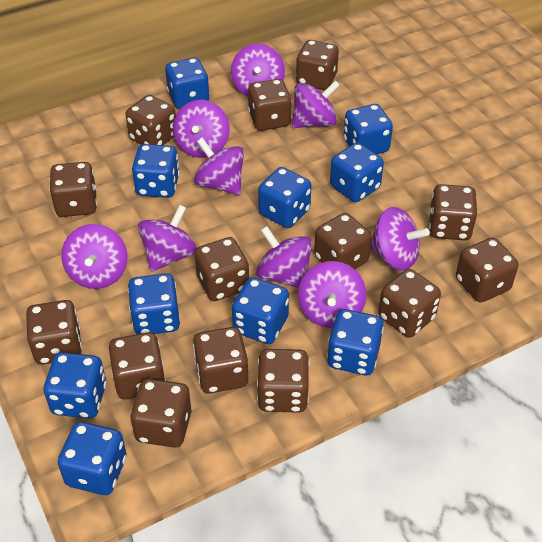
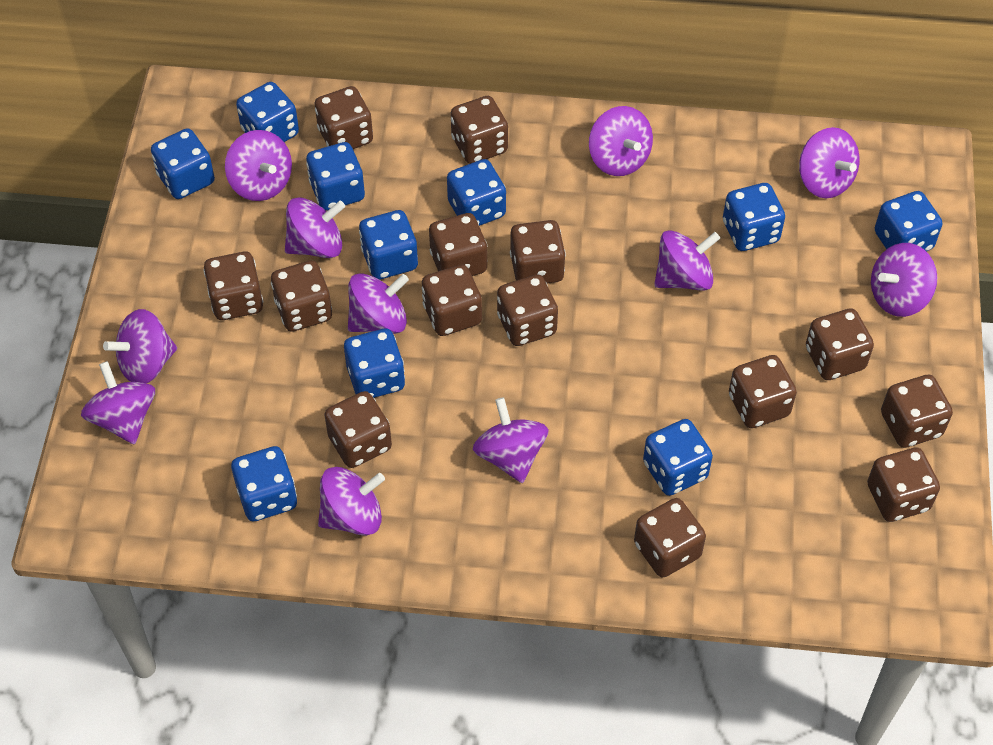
purple spinning top: 9 -> 11

